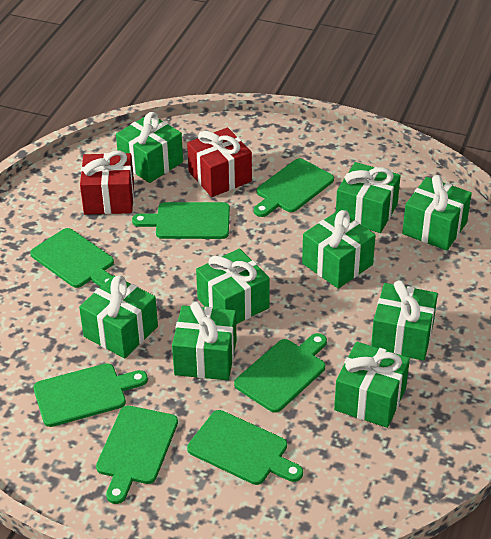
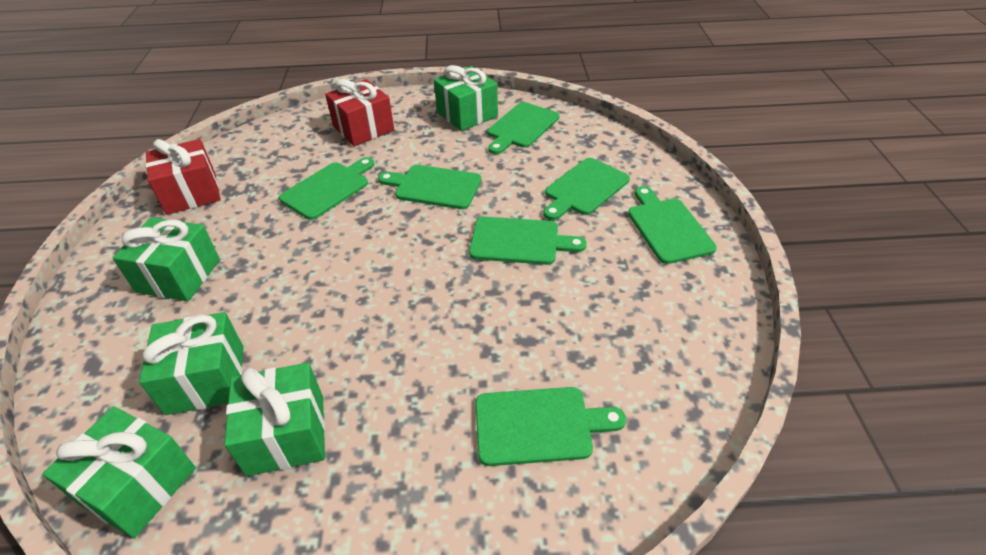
green gift: 9 -> 5

